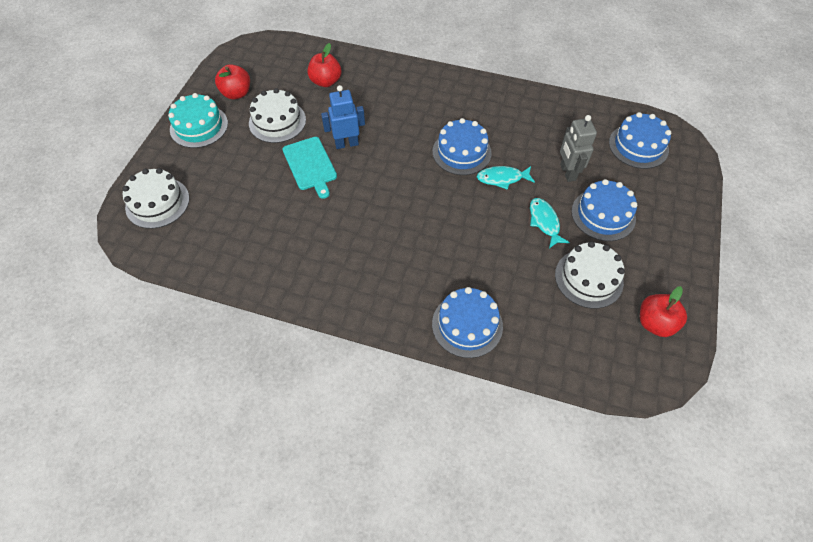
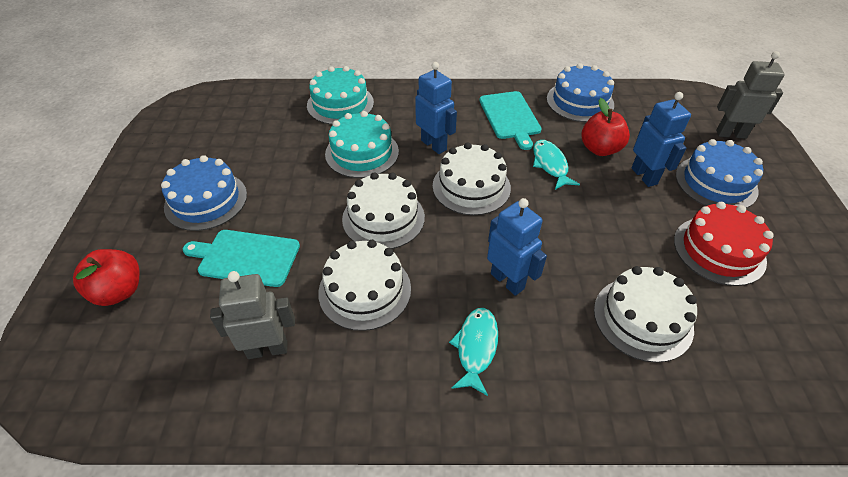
blue cake: 4 -> 3
blue robot: 1 -> 3
grey robot: 1 -> 2
red apple: 3 -> 2
red cake: 0 -> 1
turquoise cake: 1 -> 2
turquoise cutting board: 1 -> 2
white cake: 3 -> 4

